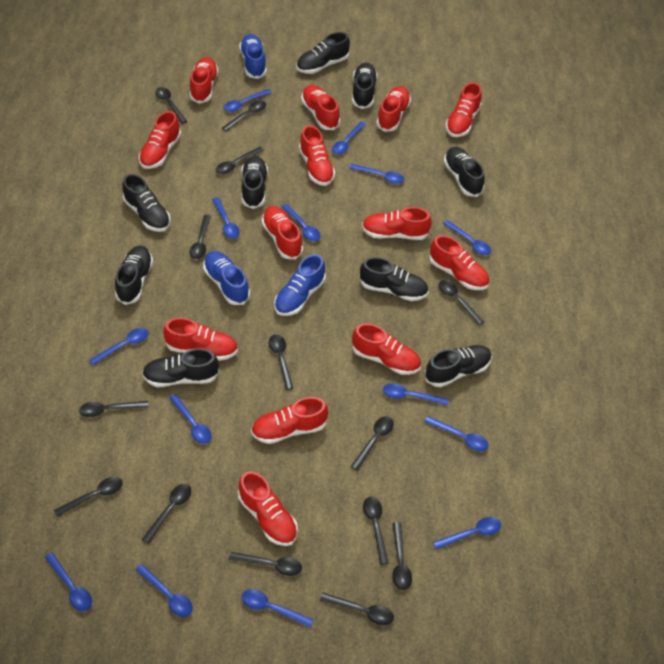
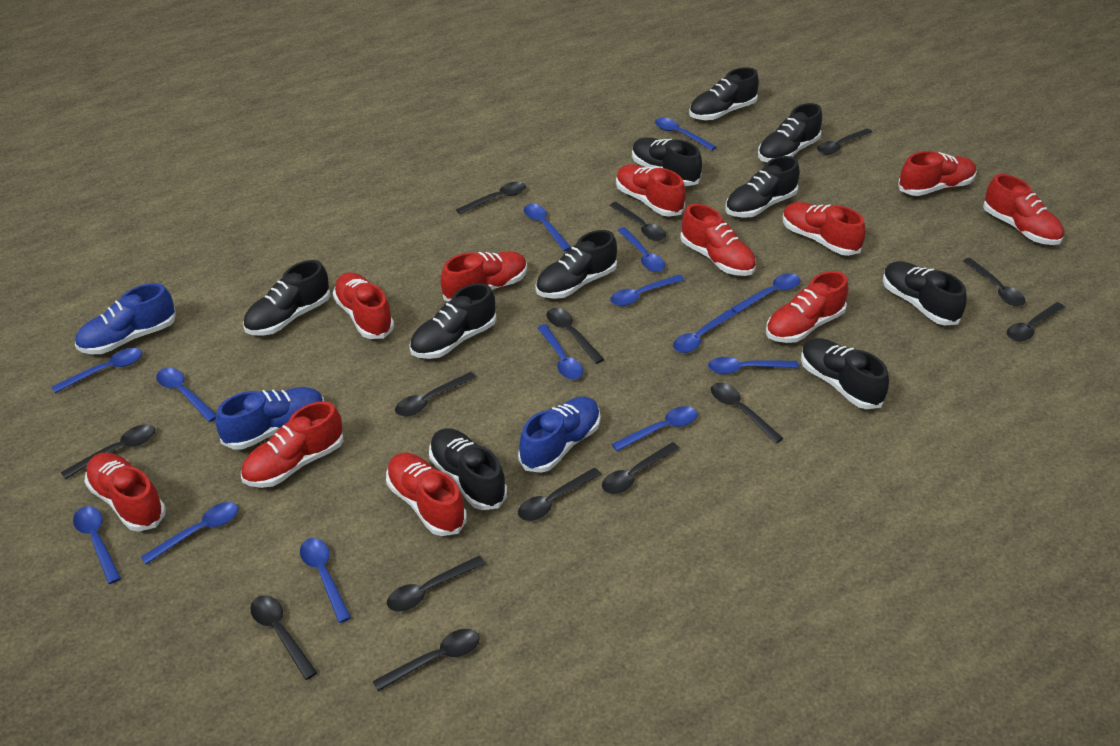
black shoe: 9 -> 10
red shoe: 13 -> 11

